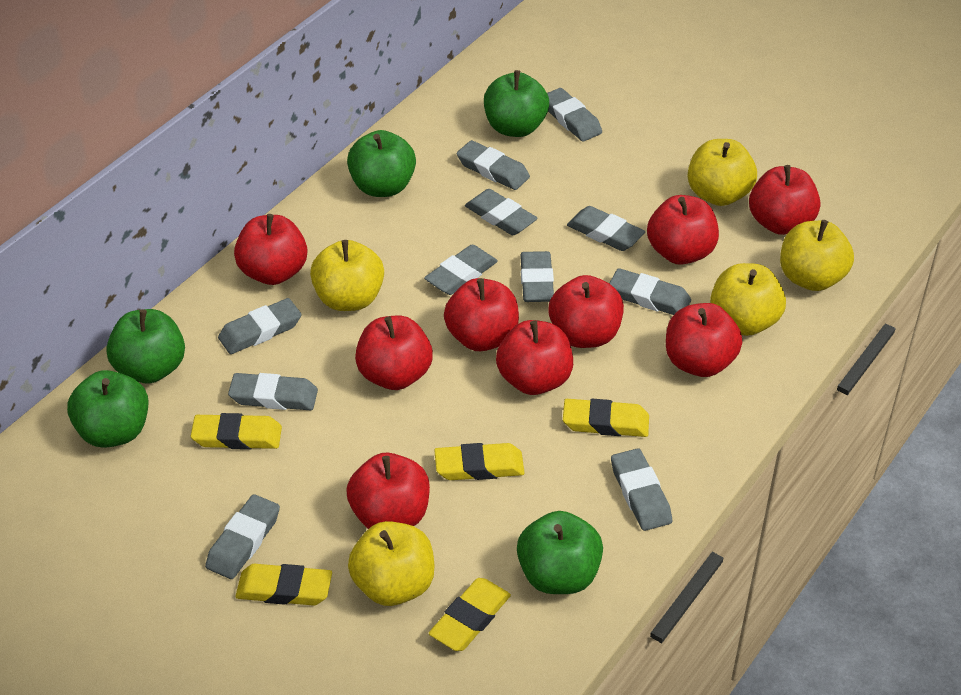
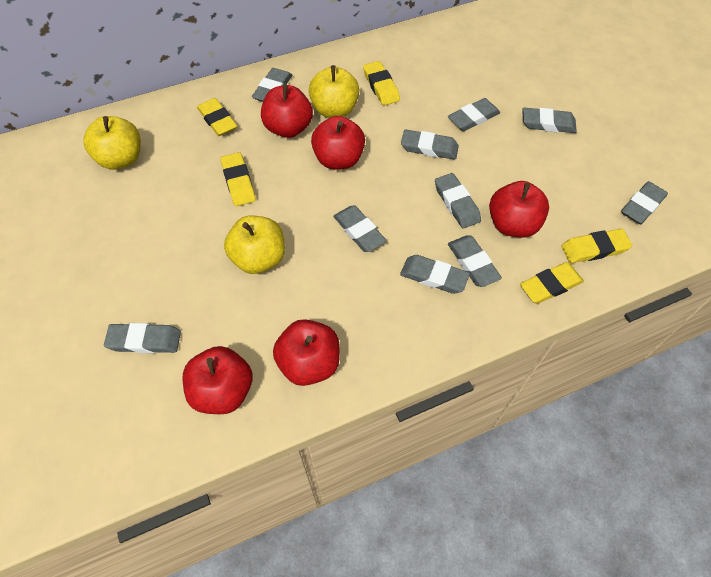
green apple: 5 -> 0
grey eraser: 11 -> 10
red apple: 9 -> 5
yellow apple: 5 -> 3

